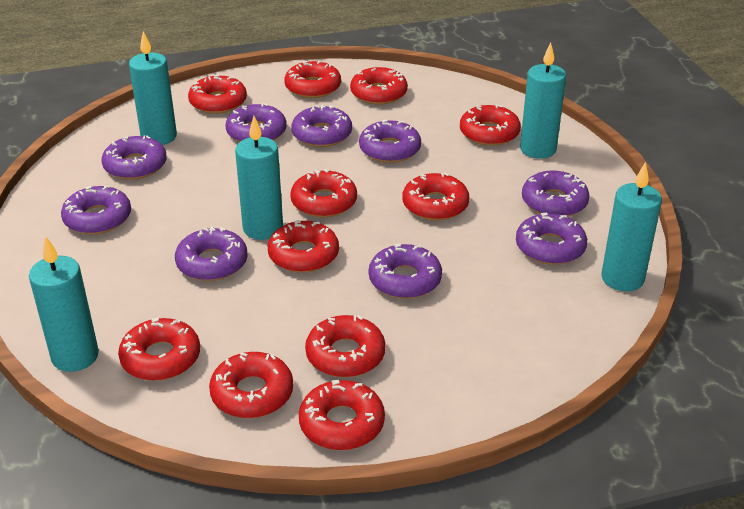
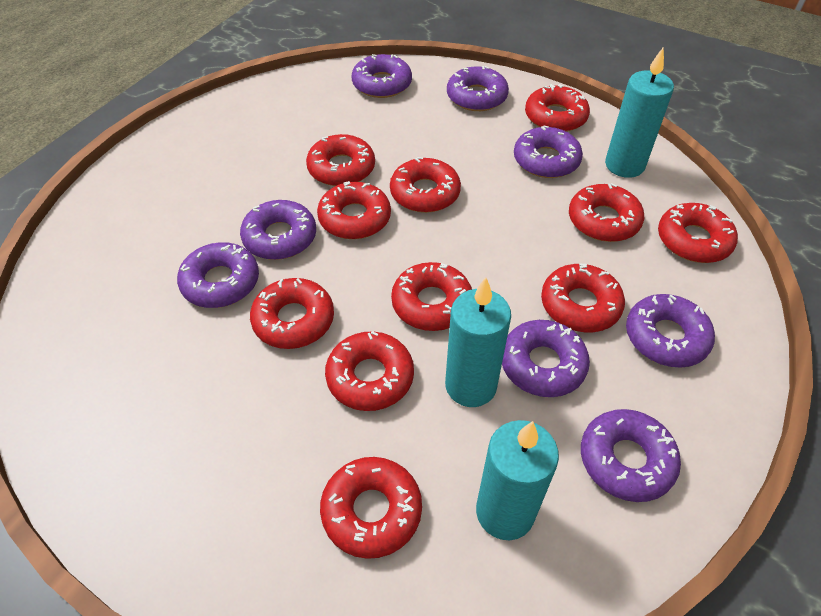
purple donut: 9 -> 8
turquoise candle: 5 -> 3

